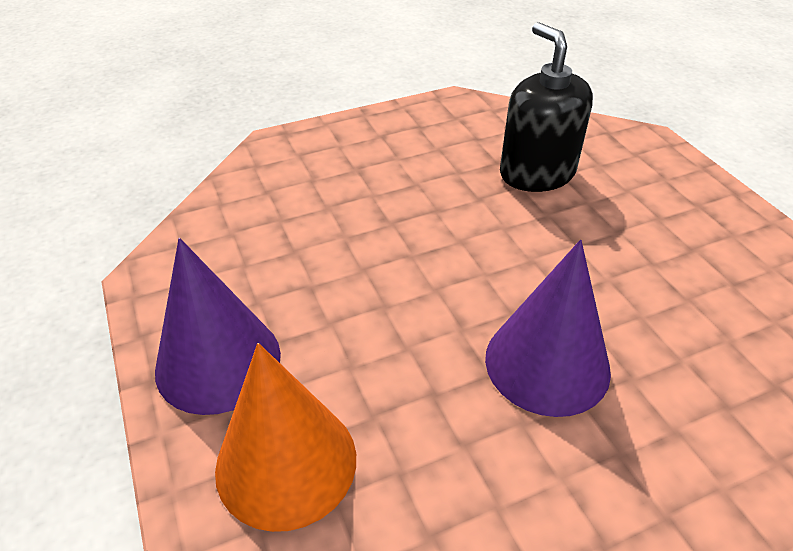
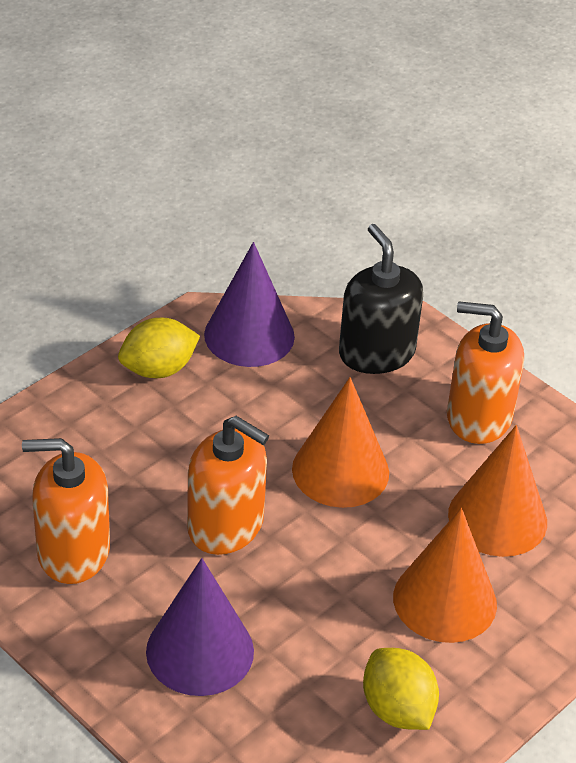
orange cone: 1 -> 3
orange soap dispenser: 0 -> 3
yellow lemon: 0 -> 2

